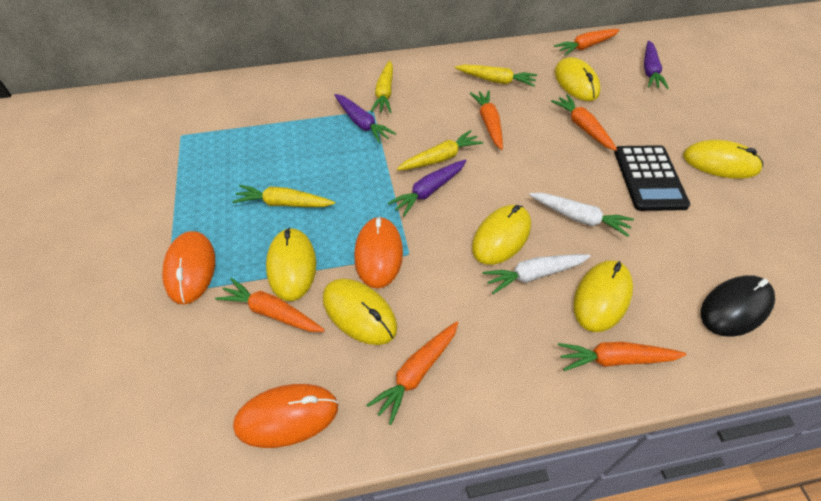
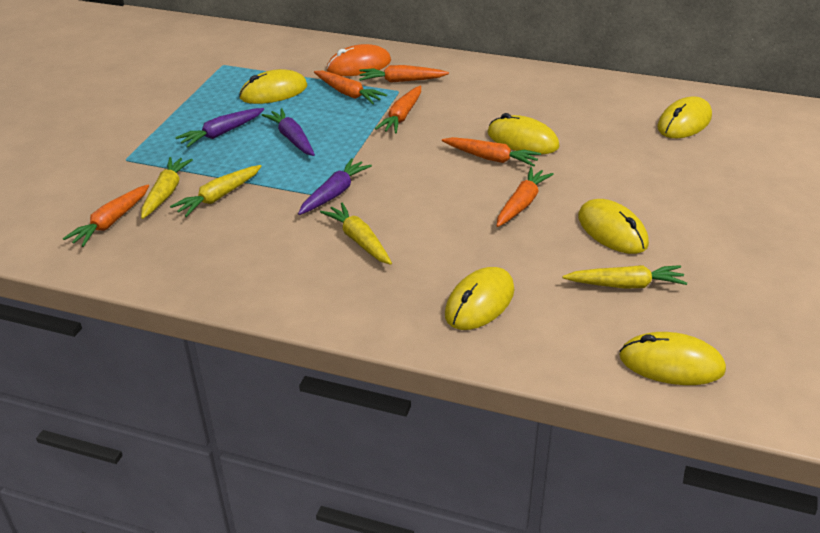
black calculator: 1 -> 0
black mouse: 1 -> 0
orange mouse: 3 -> 1
white carrot: 2 -> 0

